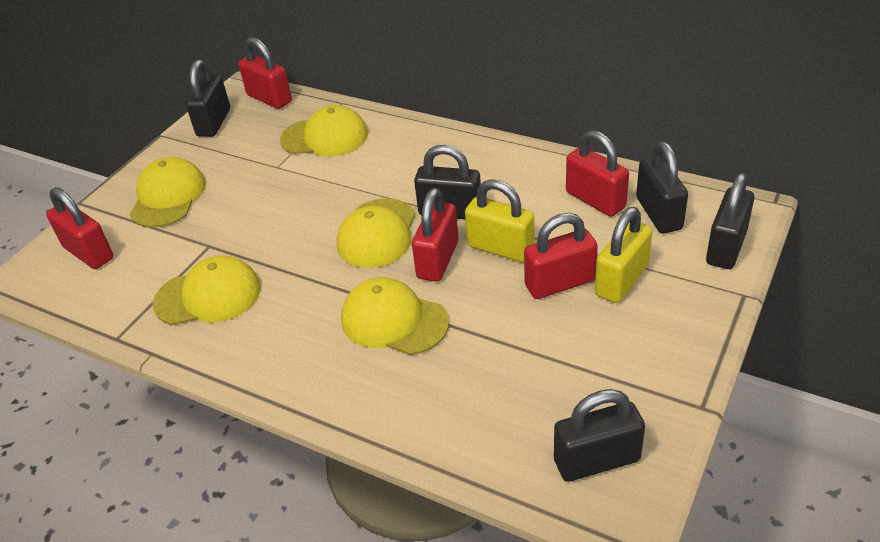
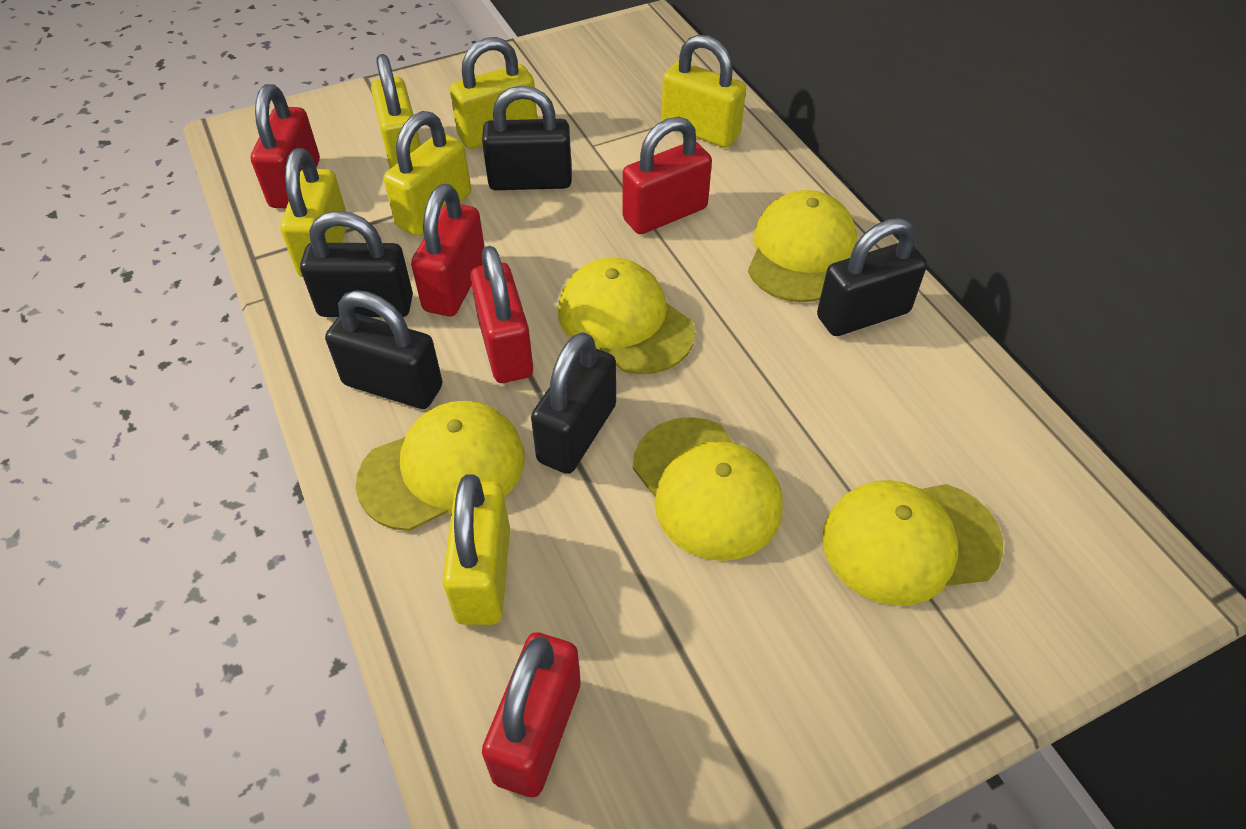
yellow padlock: 2 -> 6

